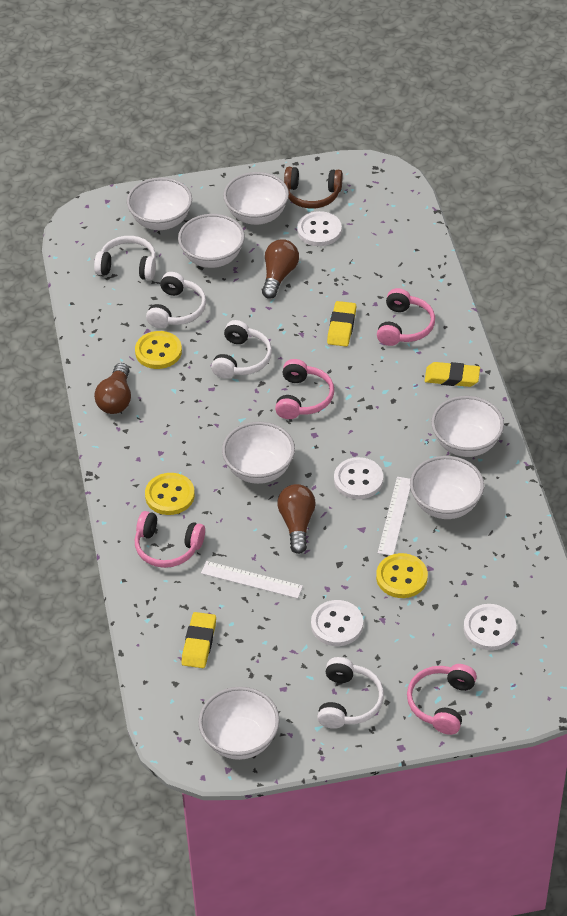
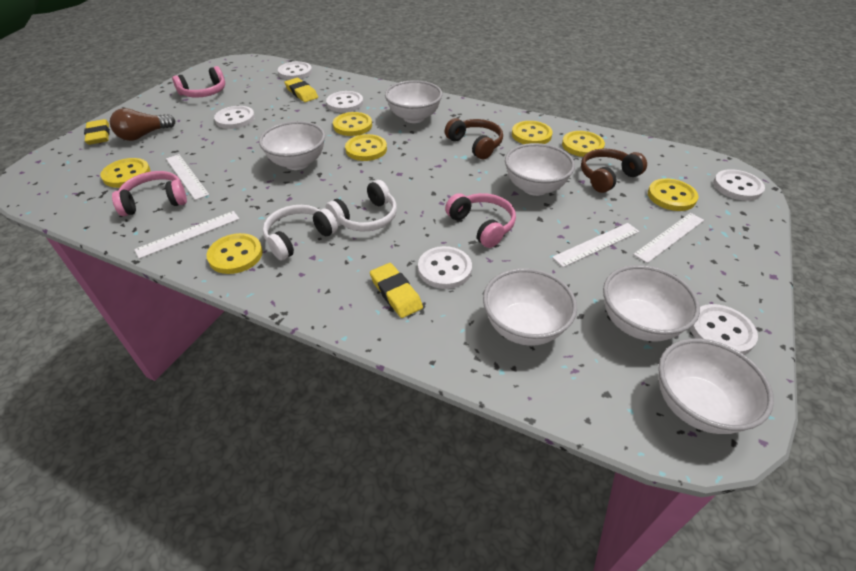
brown headphones: 1 -> 2
brown light bulb: 3 -> 1
pink headphones: 4 -> 3
white bowl: 7 -> 6
white button: 4 -> 6
white headphones: 4 -> 2
white ruler: 2 -> 4
yellow button: 3 -> 7

